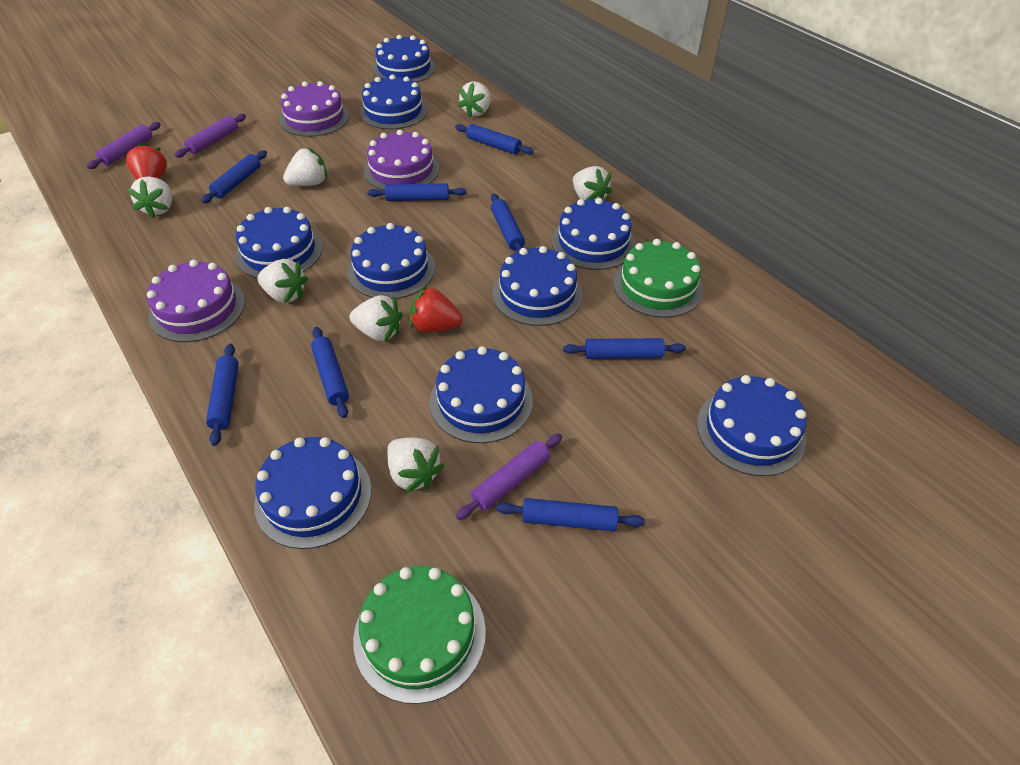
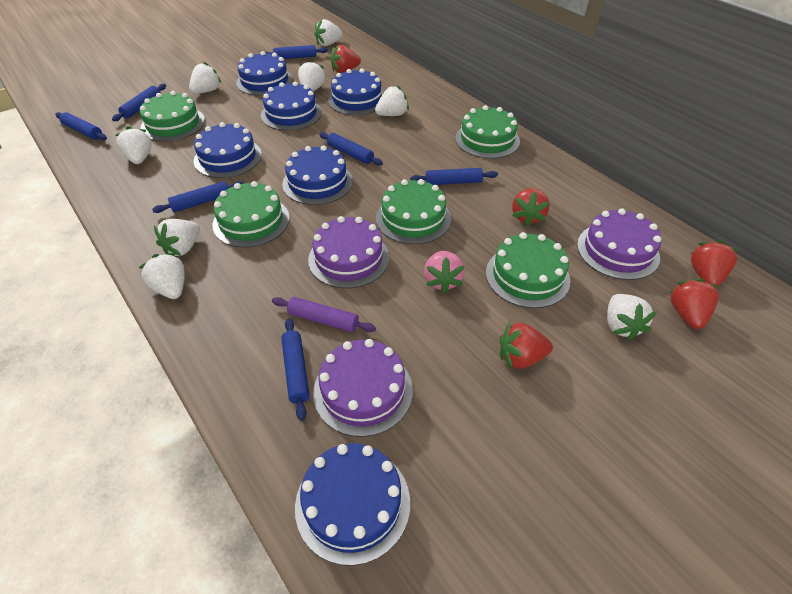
blue cake: 9 -> 6
blue rolling pin: 8 -> 7
green cake: 2 -> 5
pink strawberry: 0 -> 1
purple rolling pin: 3 -> 1
red strawberry: 2 -> 5
white strawberry: 7 -> 8

